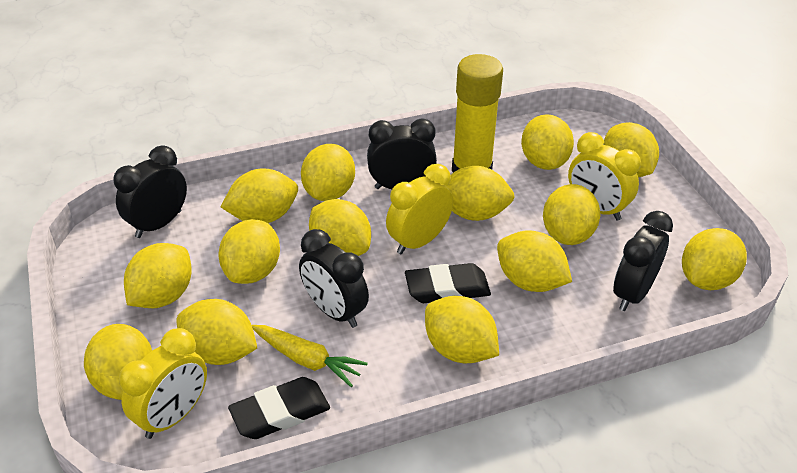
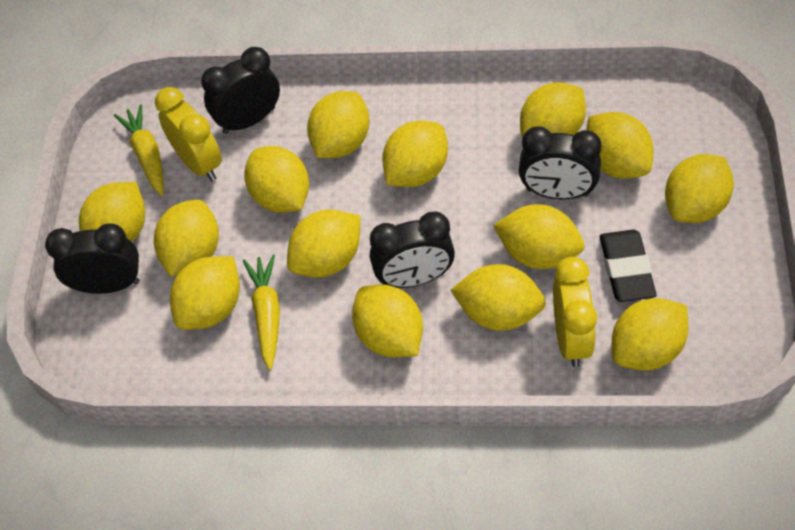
black eraser: 2 -> 1
yellow carrot: 1 -> 2
yellow clock: 3 -> 2
yellow glue stick: 1 -> 0

